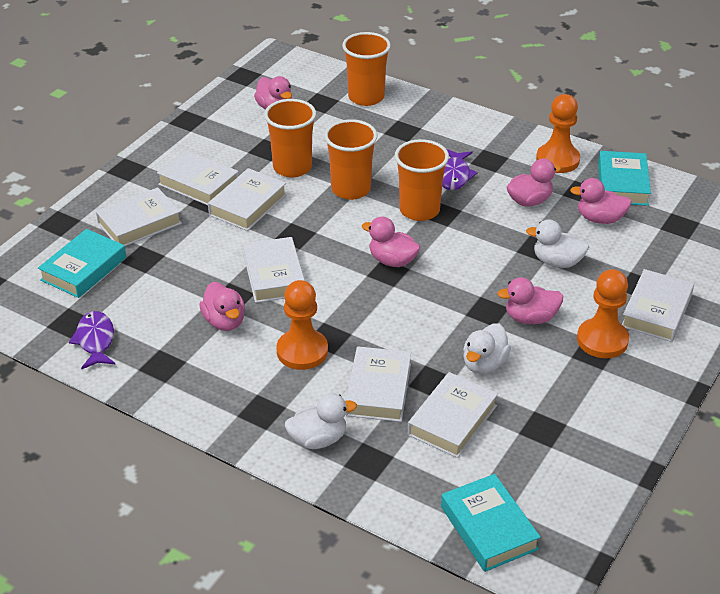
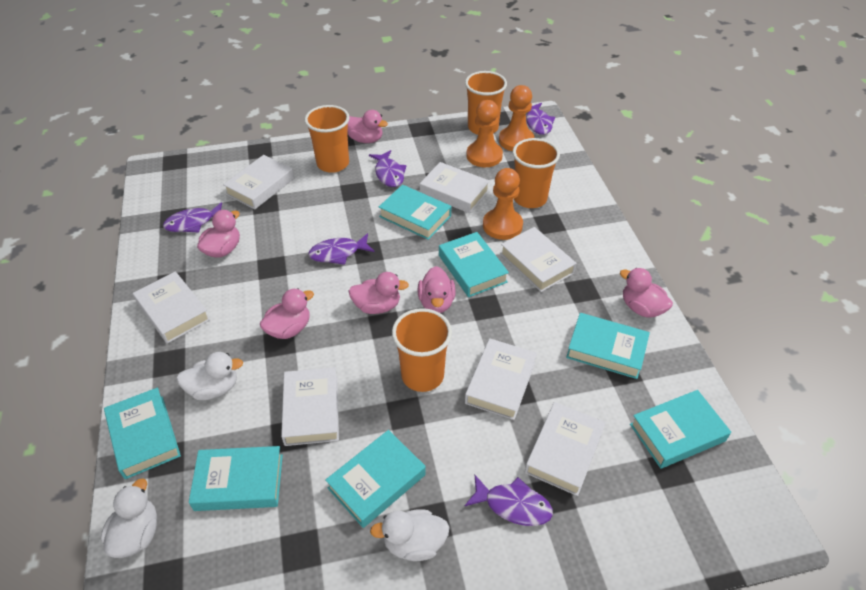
purple fish: 2 -> 5
turquoise book: 3 -> 7

